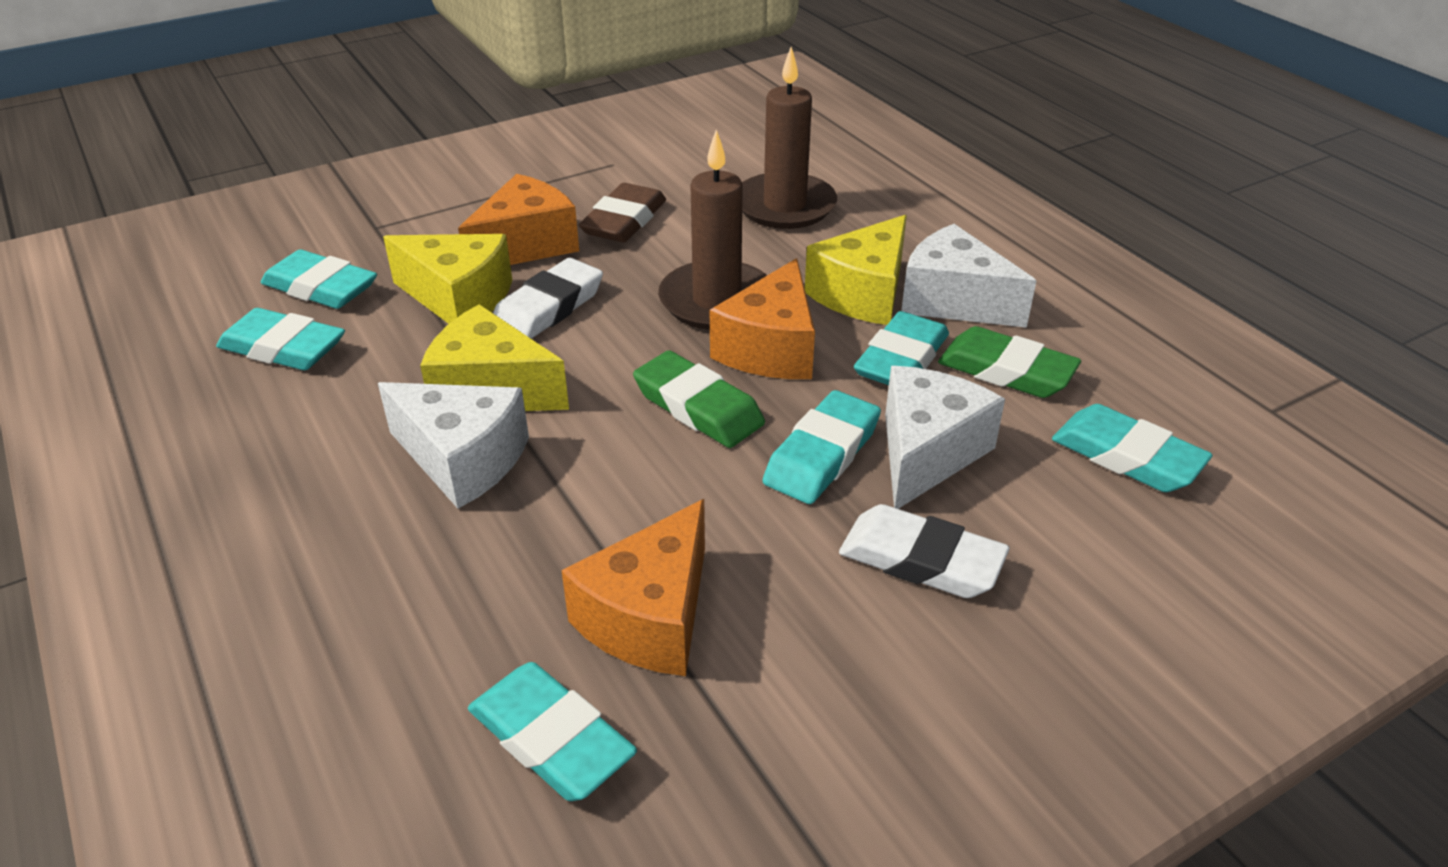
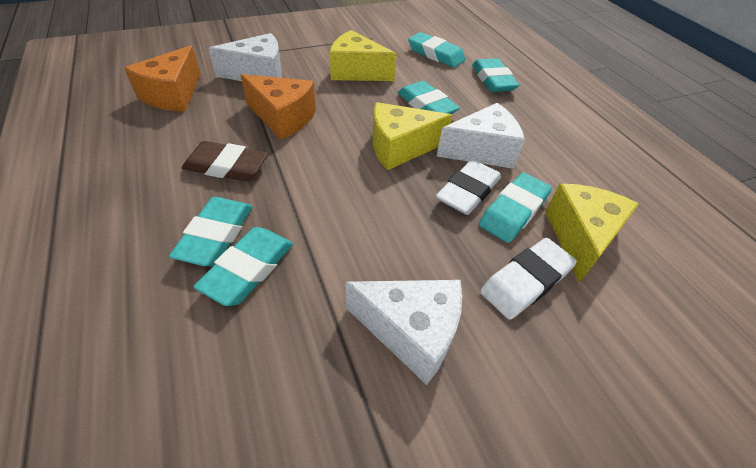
brown candle: 2 -> 0
green eraser: 2 -> 0
orange cheese: 3 -> 2

